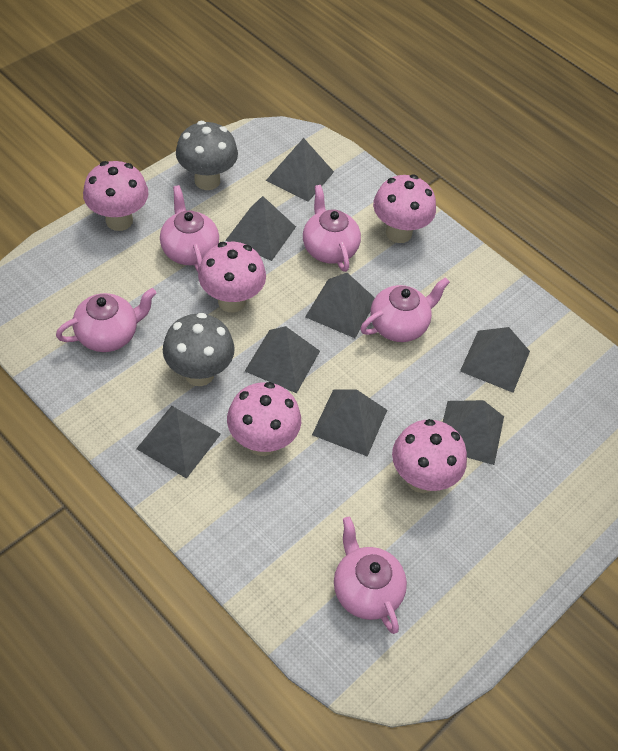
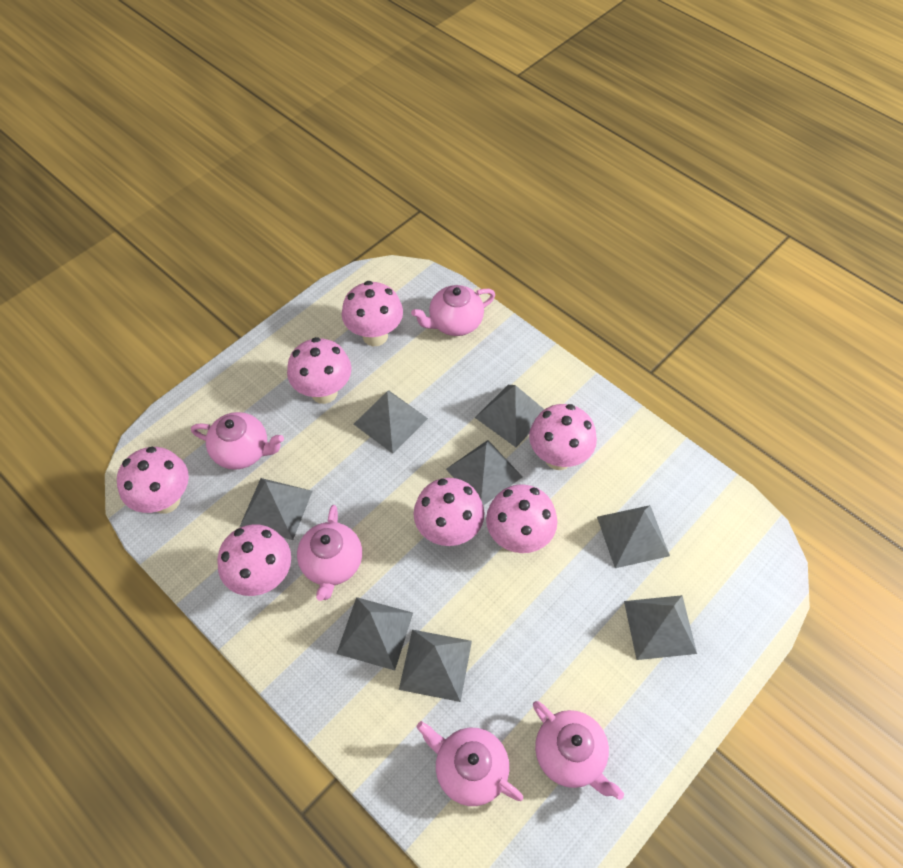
grey mushroom: 2 -> 0
pink mushroom: 5 -> 7

